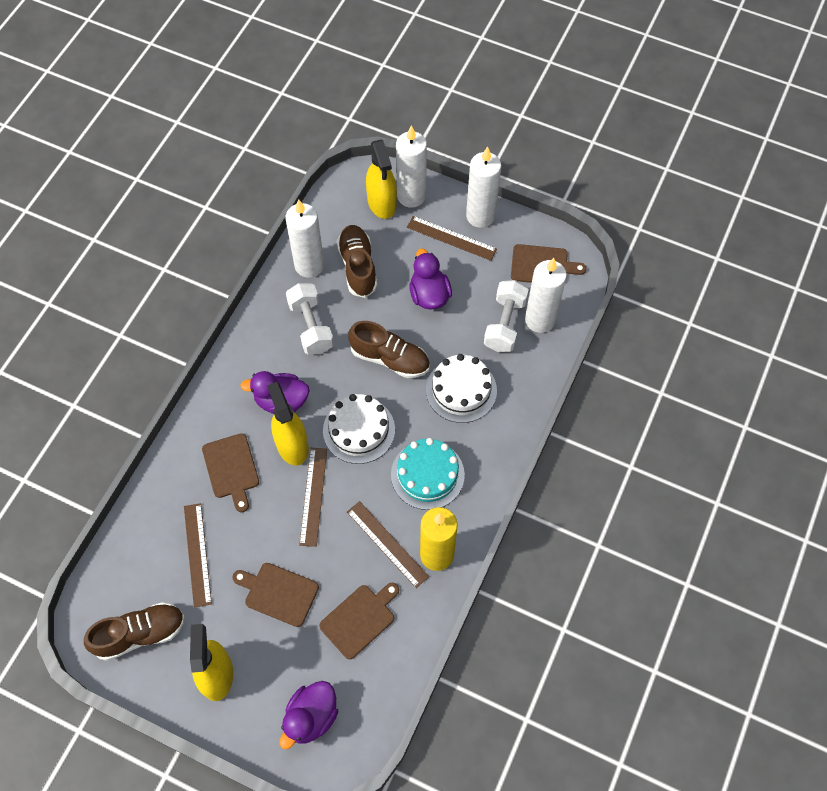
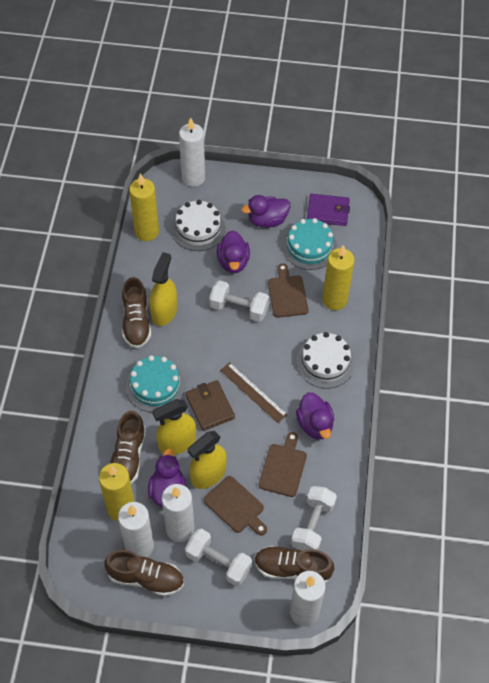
brown cutting board: 4 -> 3
brown ruler: 4 -> 1
brown shoe: 3 -> 4
brown wallet: 0 -> 1
purple duck: 3 -> 4
purple wallet: 0 -> 1
turquoise cake: 1 -> 2
white dumbbell: 2 -> 3
yellow candle: 1 -> 3

